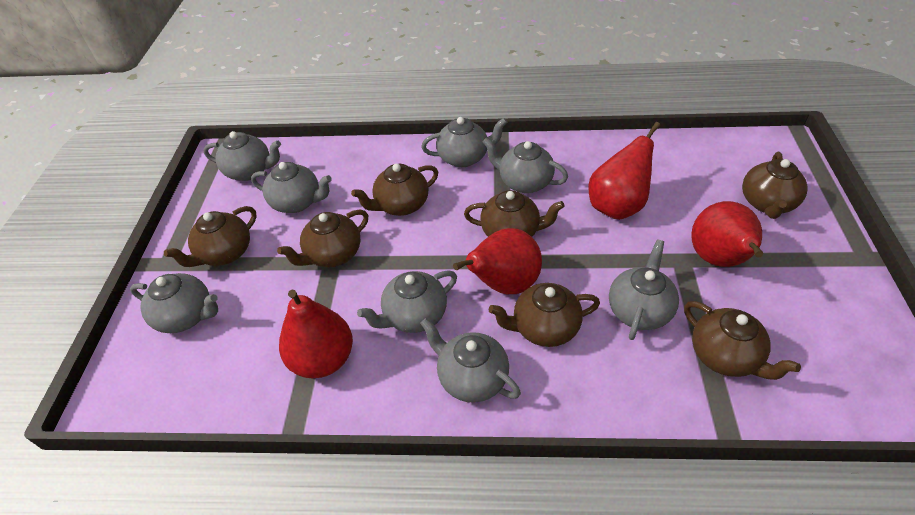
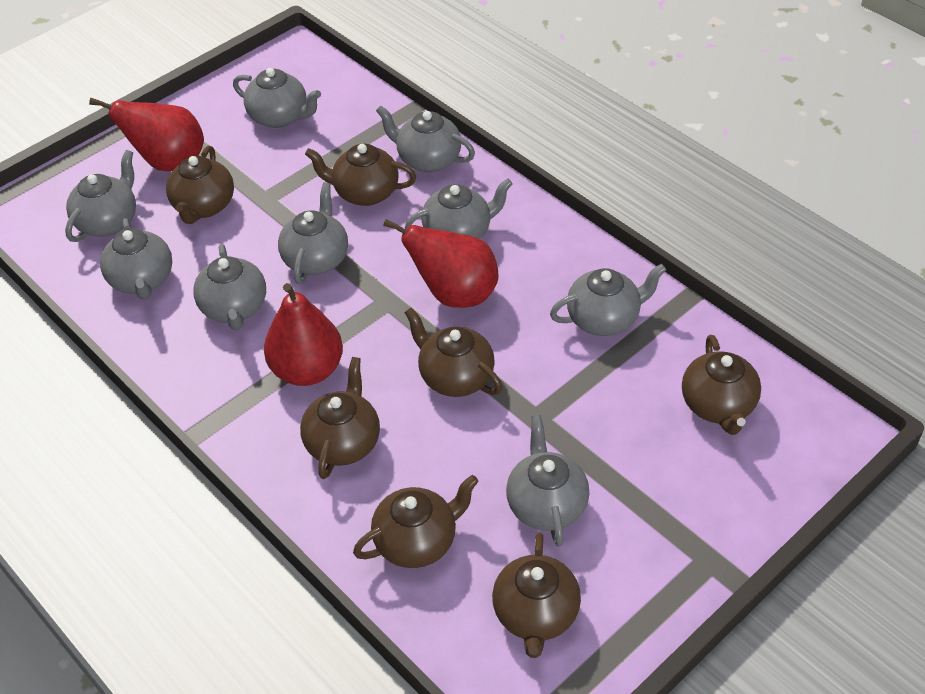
grey teapot: 8 -> 9
red pear: 4 -> 3

